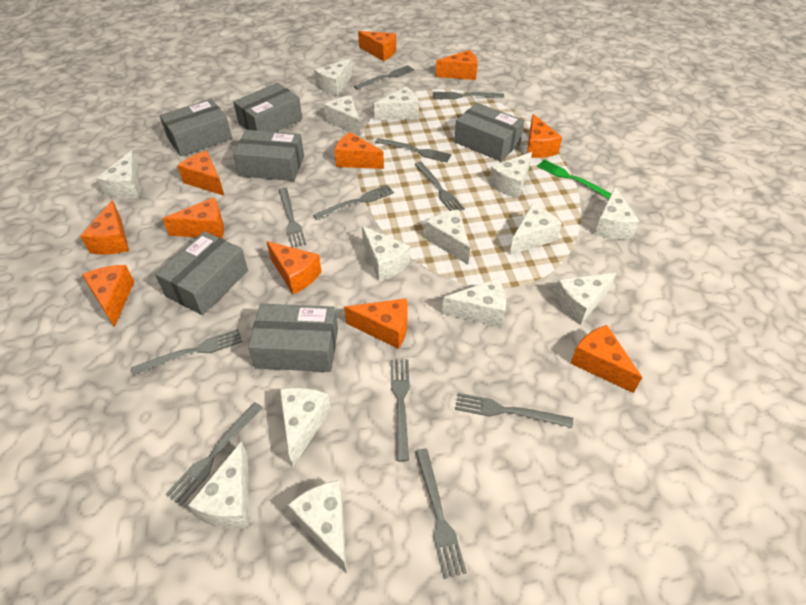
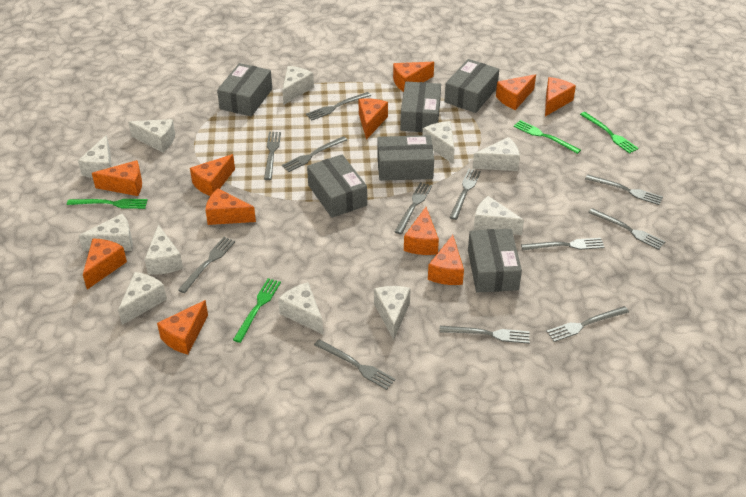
green fork: 1 -> 4
grey fork: 11 -> 12
white cheese: 14 -> 11

